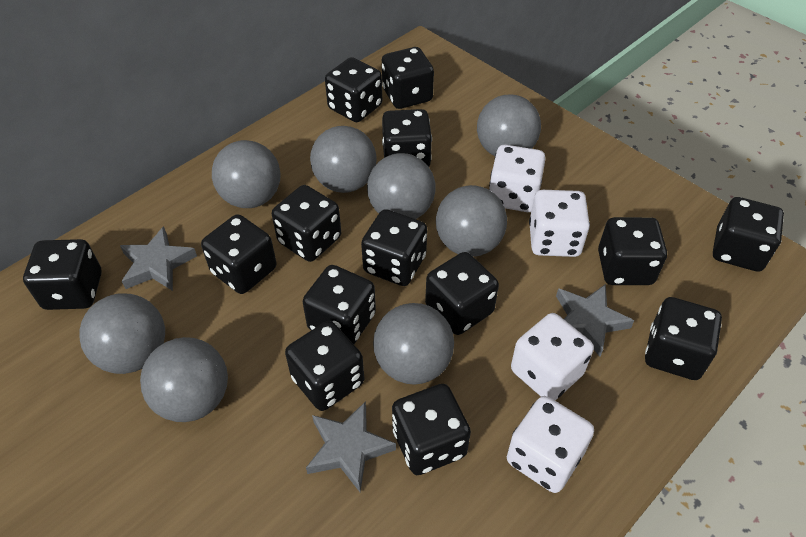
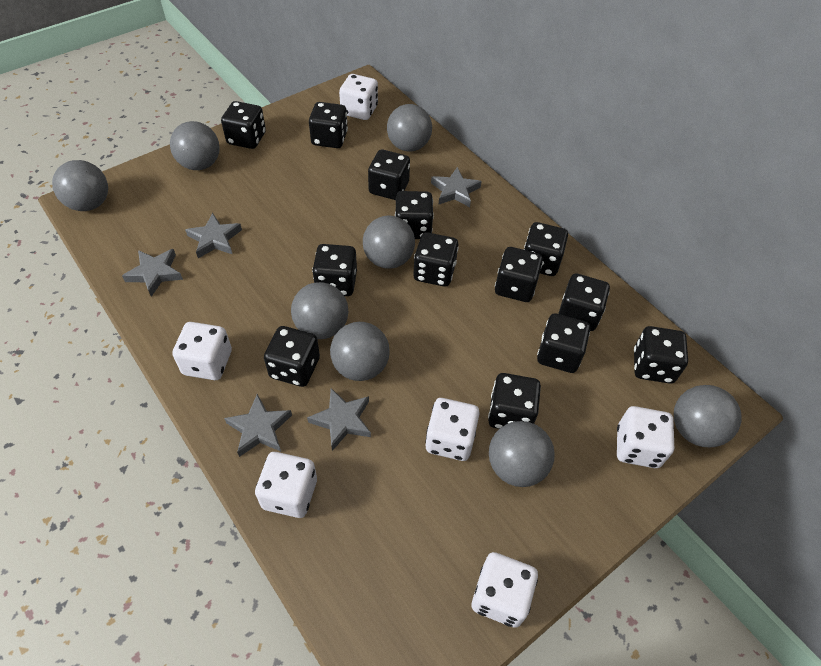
black dice: 14 -> 13
grey star: 3 -> 5
white dice: 4 -> 6

